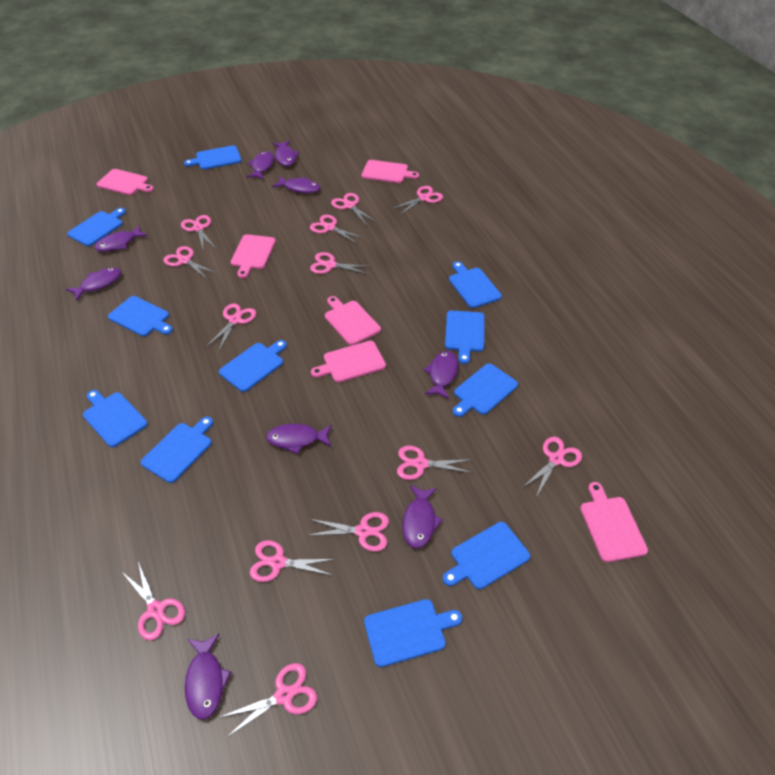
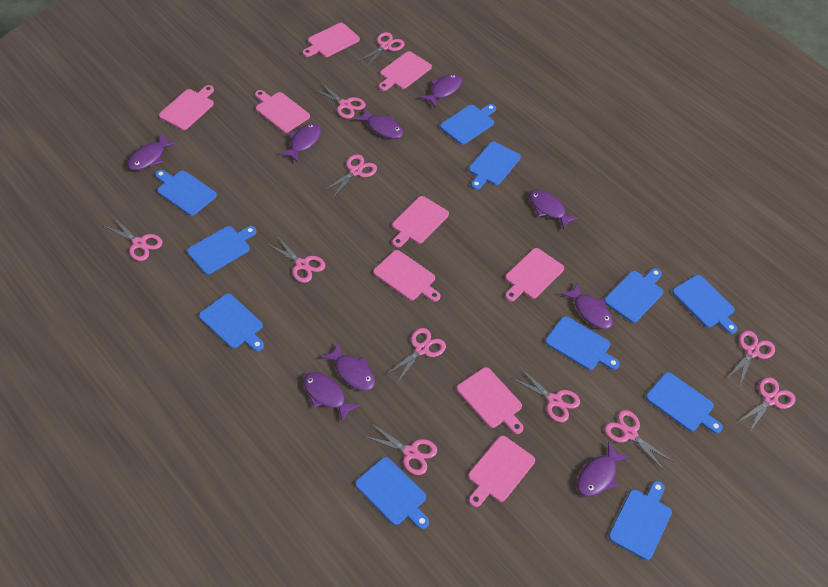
pink cutting board: 6 -> 9
pink scissors: 13 -> 11

